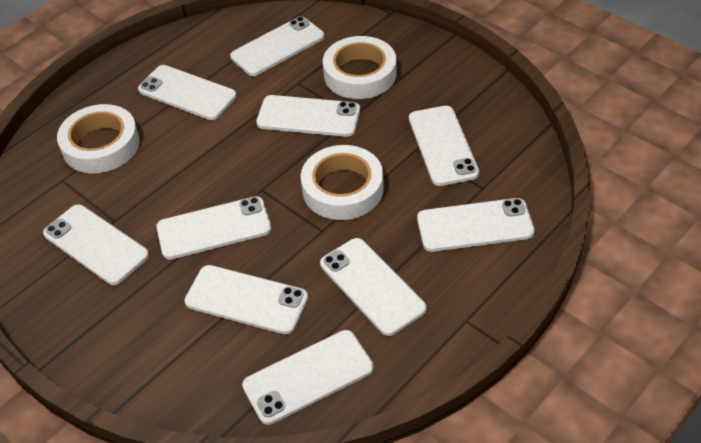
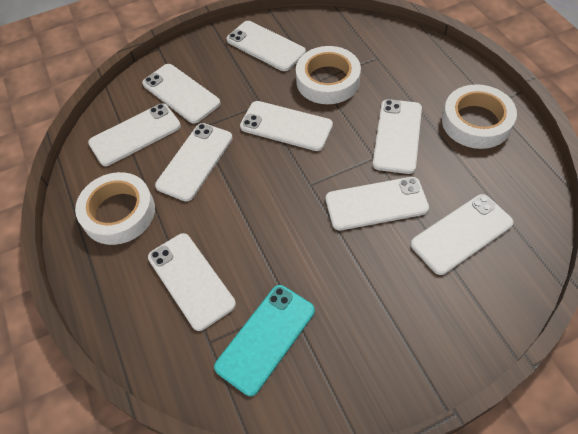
turquoise phone: 0 -> 1
white phone: 10 -> 9

